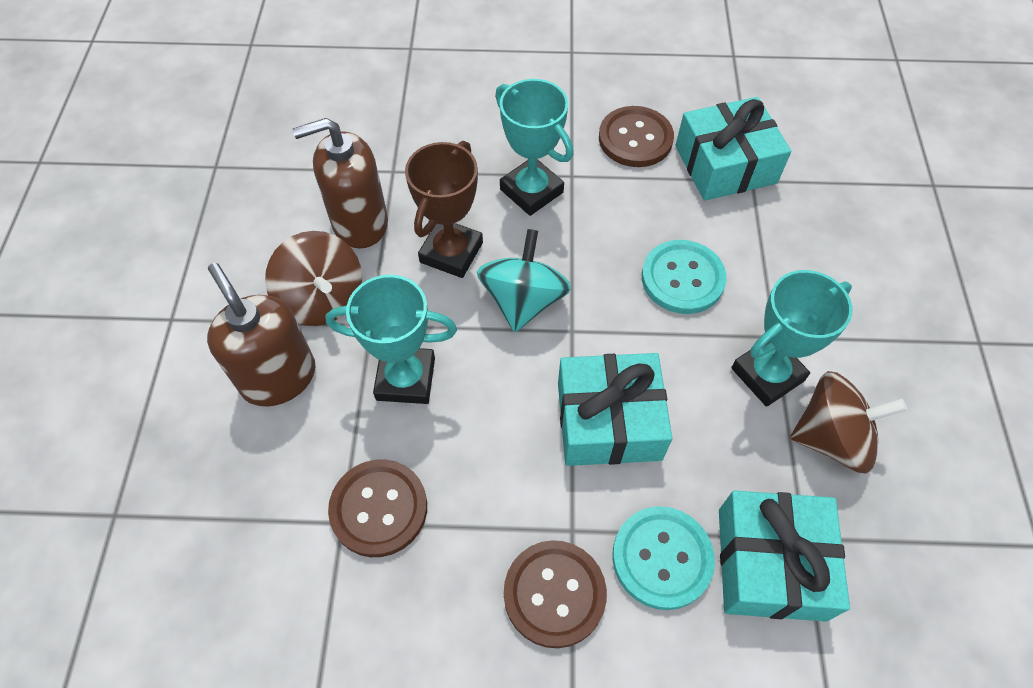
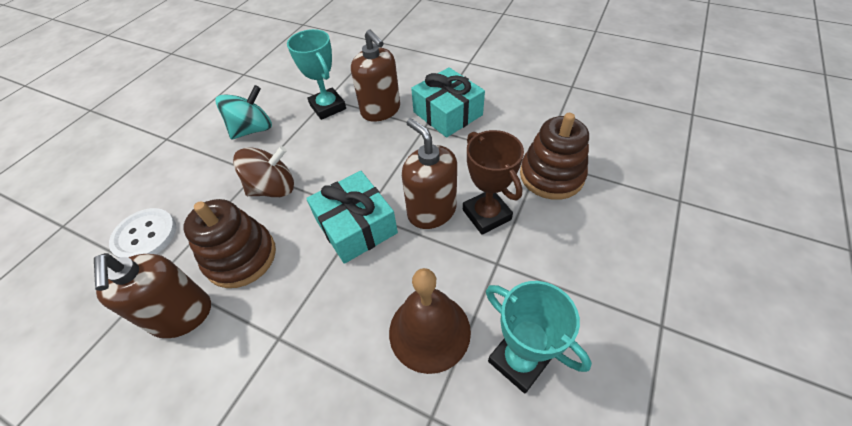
brown bell: 0 -> 1
brown button: 3 -> 0
brown soap dispenser: 2 -> 3
brown spinning top: 2 -> 1
brown stacking toy: 0 -> 2
turquoise button: 2 -> 0
turquoise gift: 3 -> 2
turquoise trophy: 3 -> 2
white button: 0 -> 1

